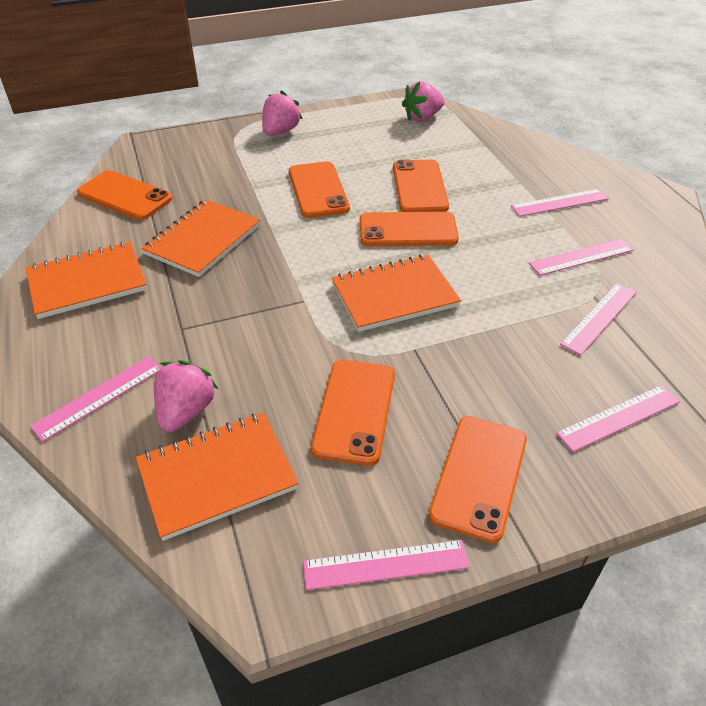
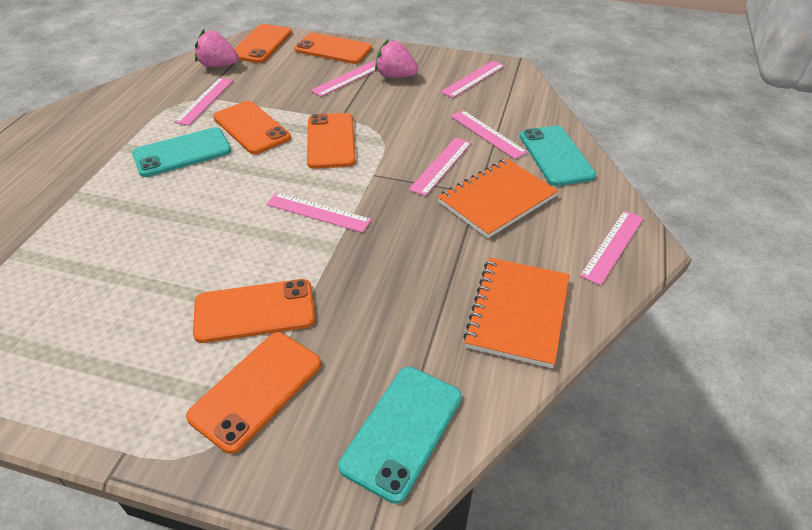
orange notebook: 4 -> 2
pink ruler: 6 -> 7
pink strawberry: 3 -> 2
turquoise phone: 0 -> 3

